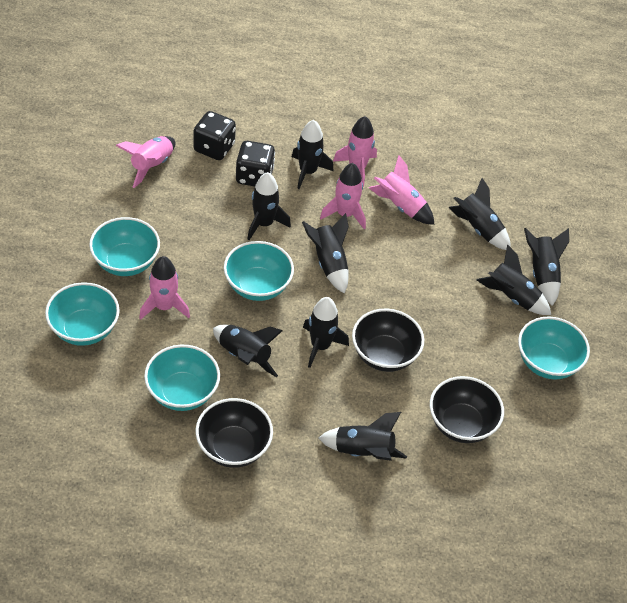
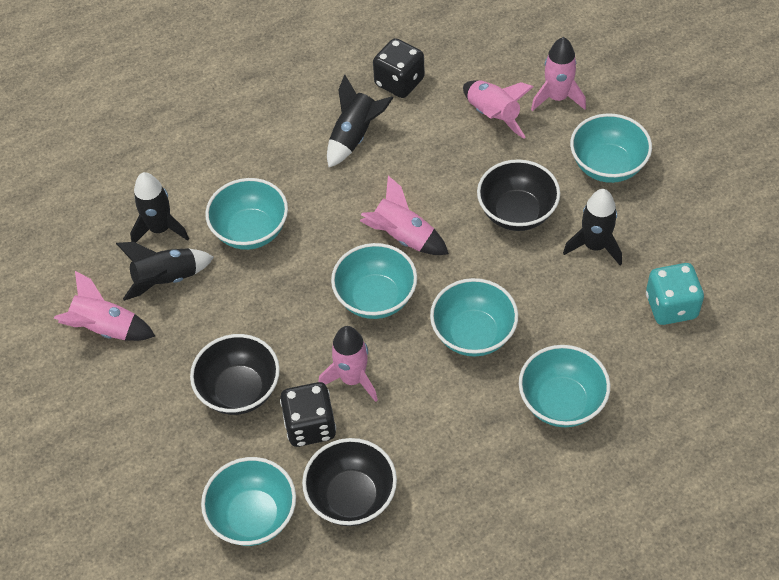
black rocket: 9 -> 4
turquoise bowl: 5 -> 6
turquoise dice: 0 -> 1

